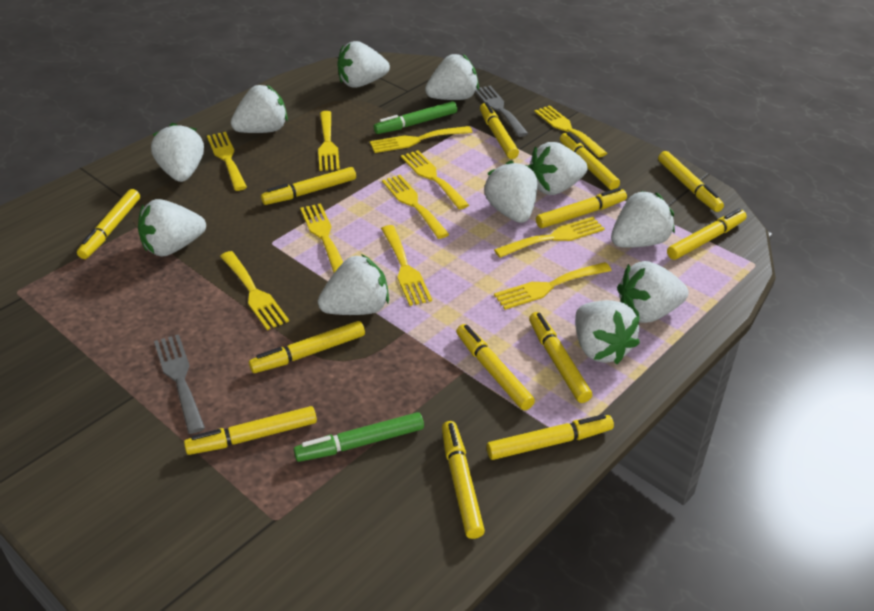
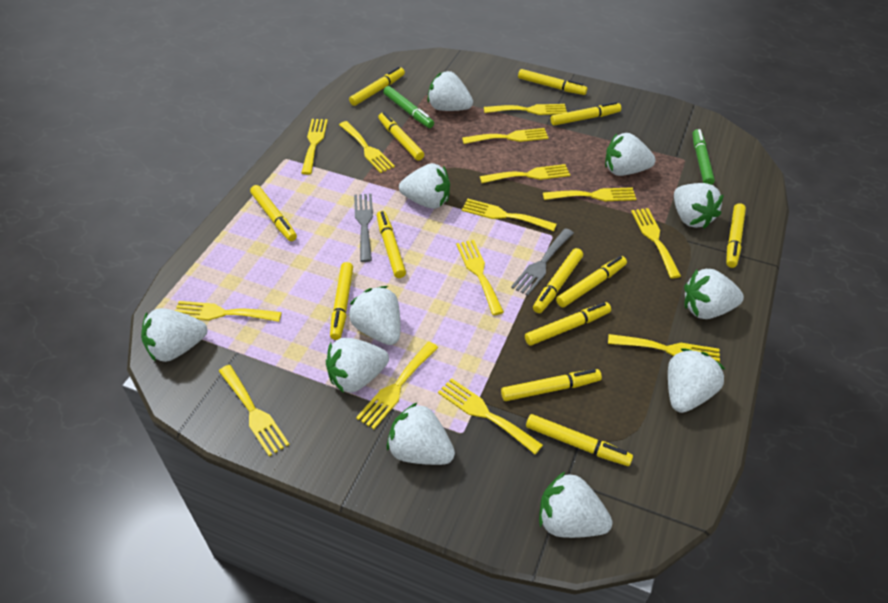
yellow fork: 11 -> 14

